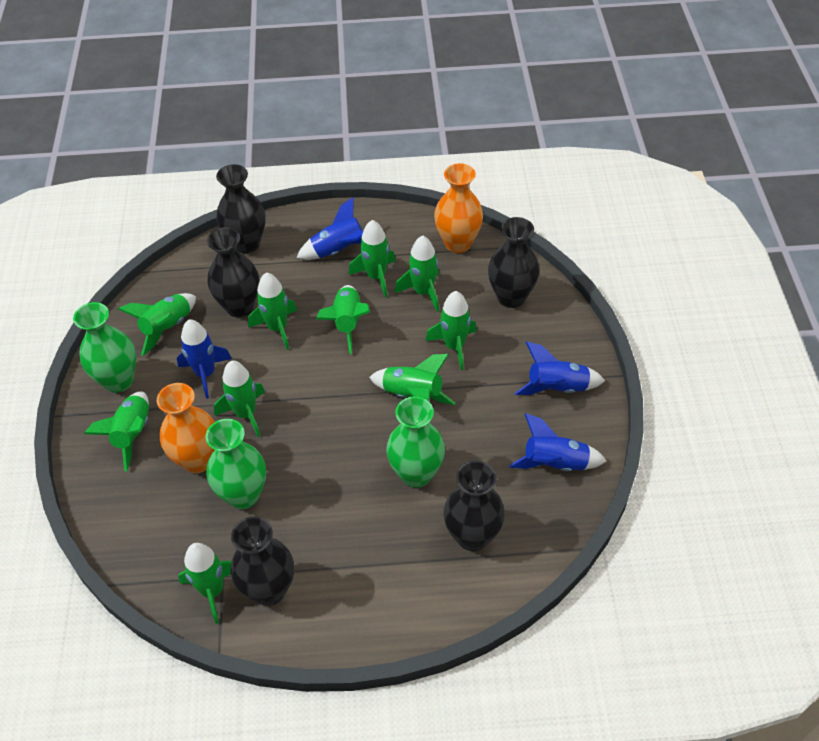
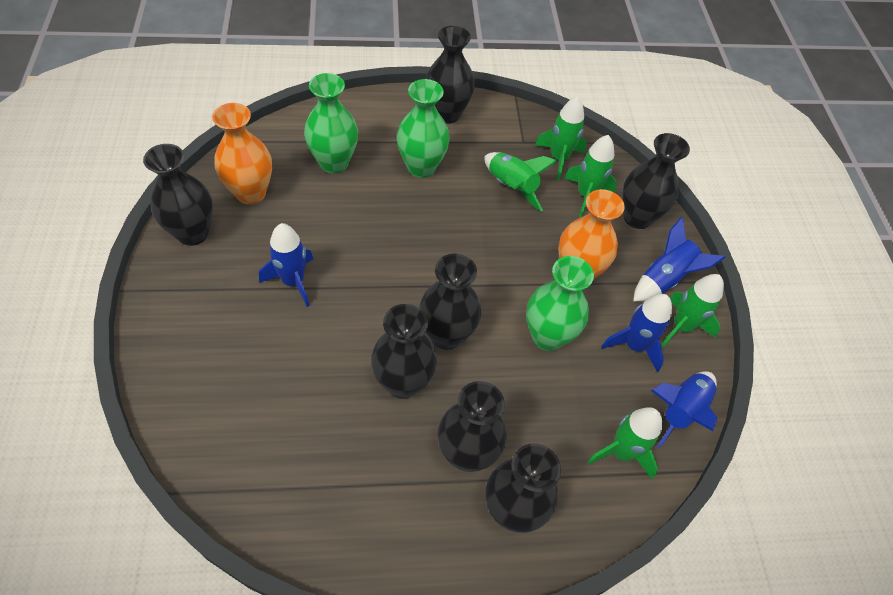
black vase: 5 -> 7
green rocket: 10 -> 5

